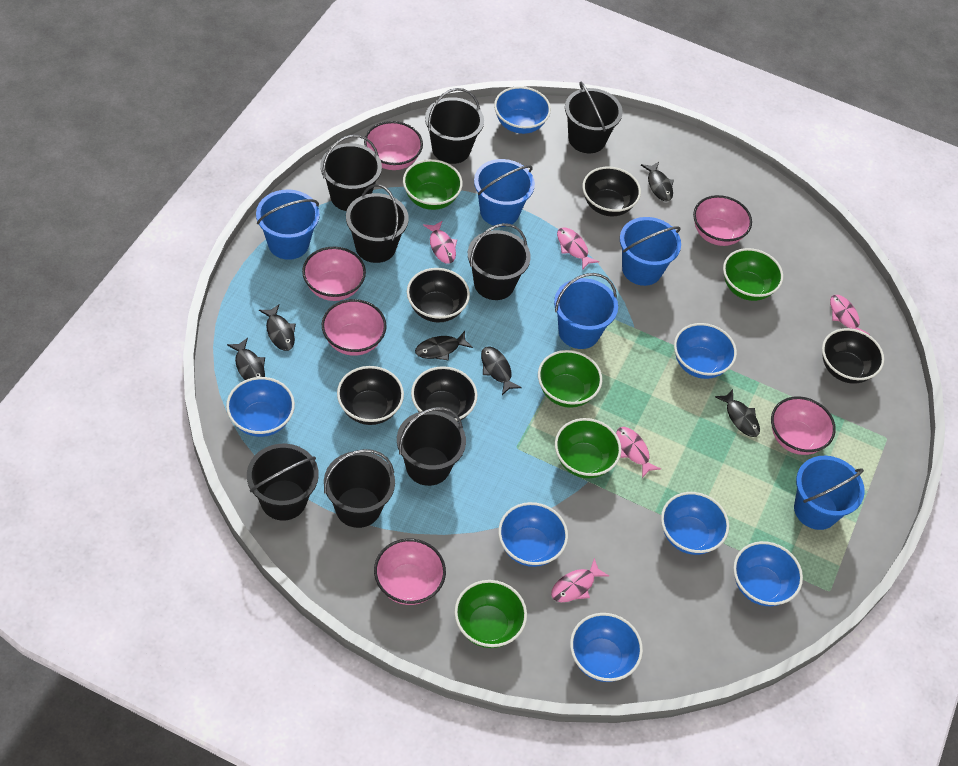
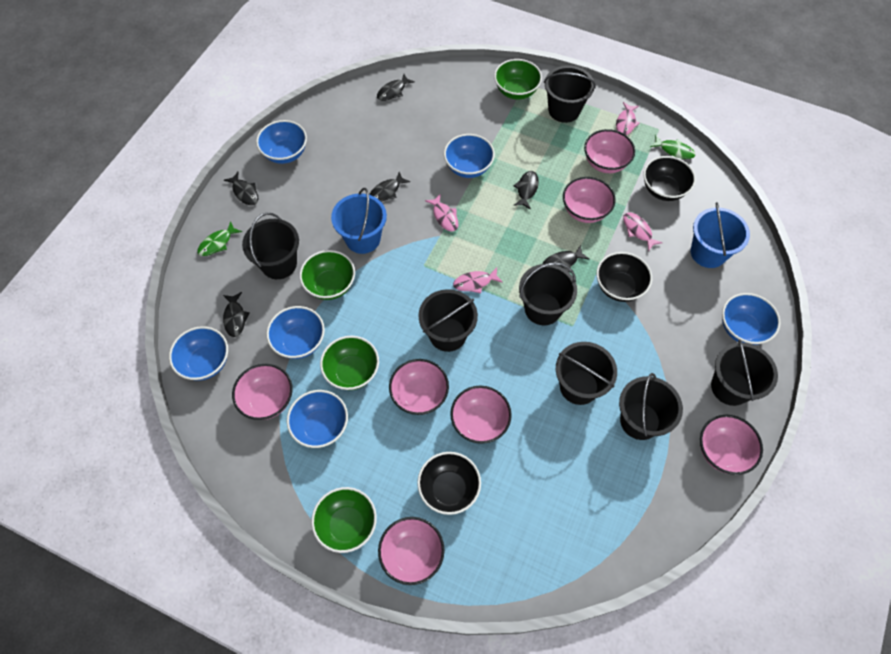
black bowl: 5 -> 3
black bucket: 8 -> 7
blue bowl: 7 -> 6
blue bucket: 5 -> 2
green bowl: 5 -> 4
green fish: 0 -> 2
pink bowl: 6 -> 7
pink fish: 5 -> 4

